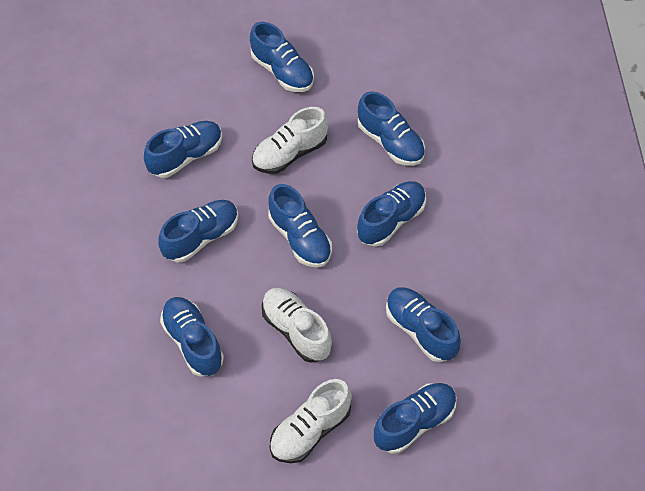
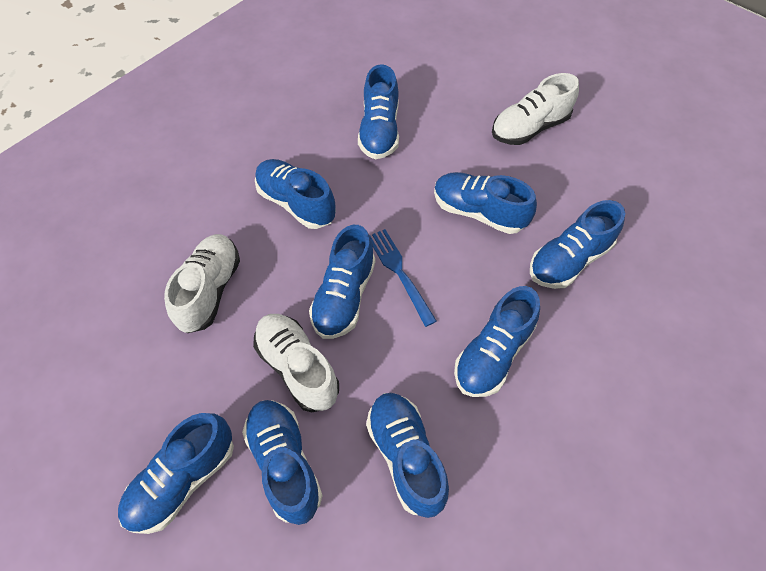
blue fork: 0 -> 1

